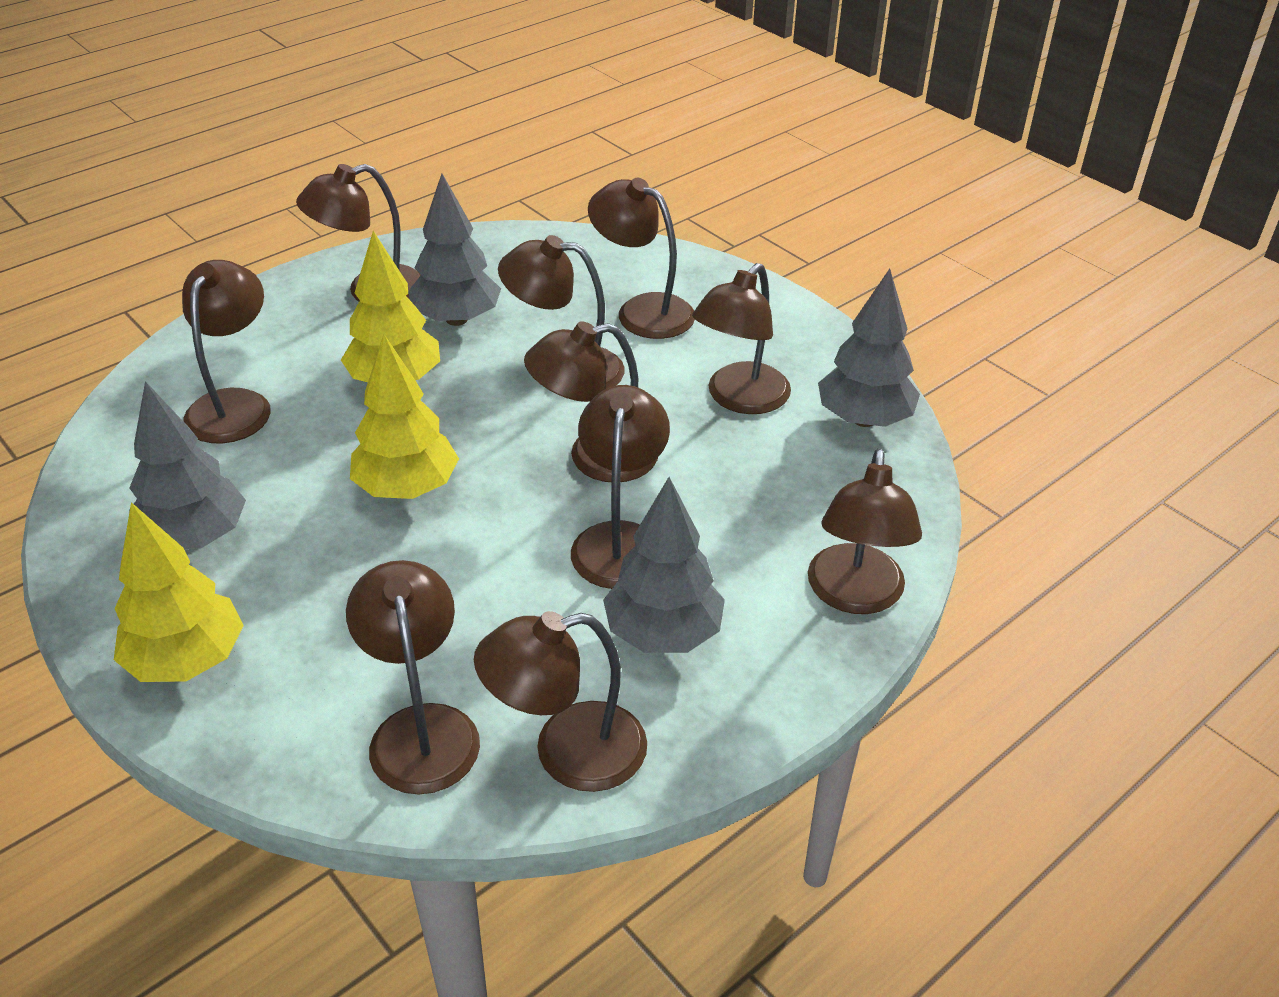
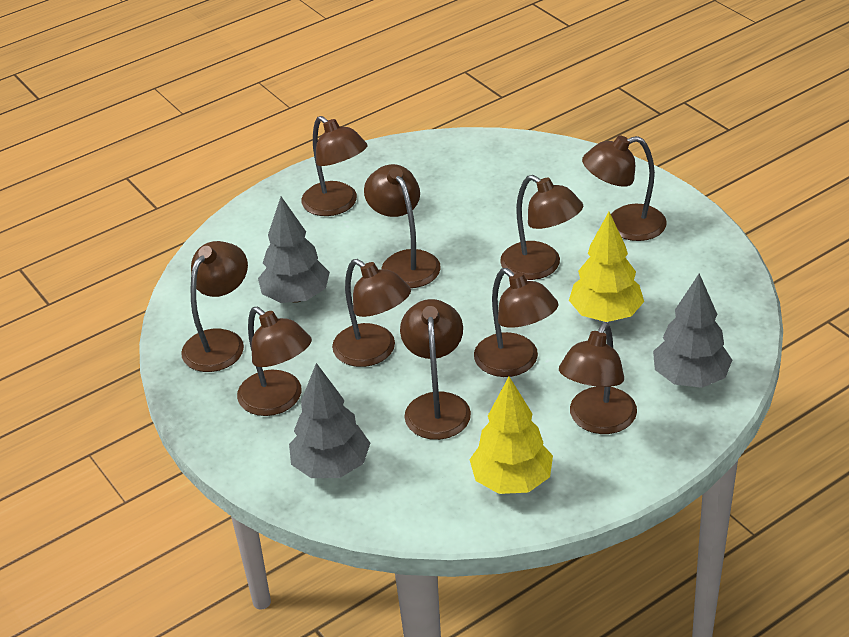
grey tree: 4 -> 3
yellow tree: 3 -> 2

